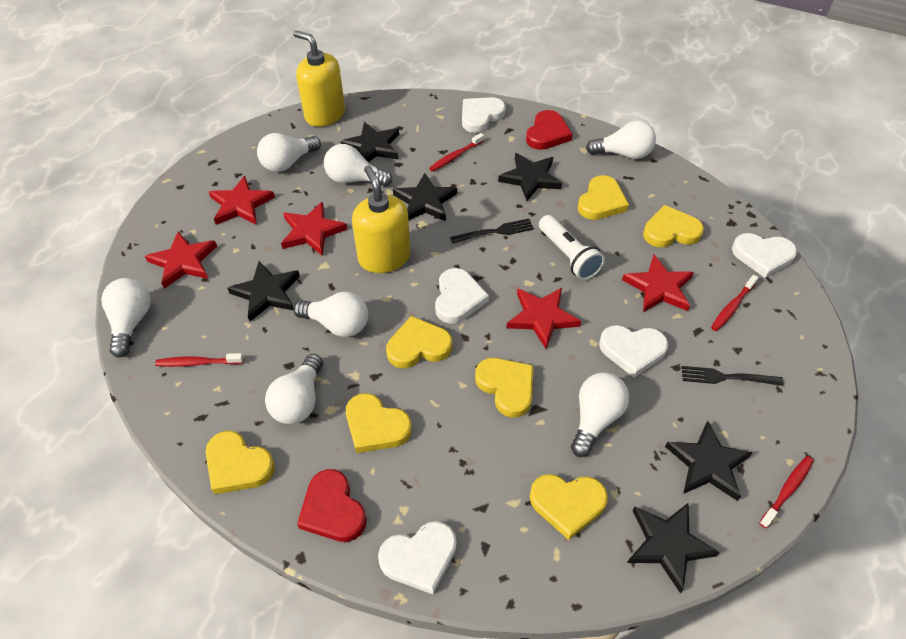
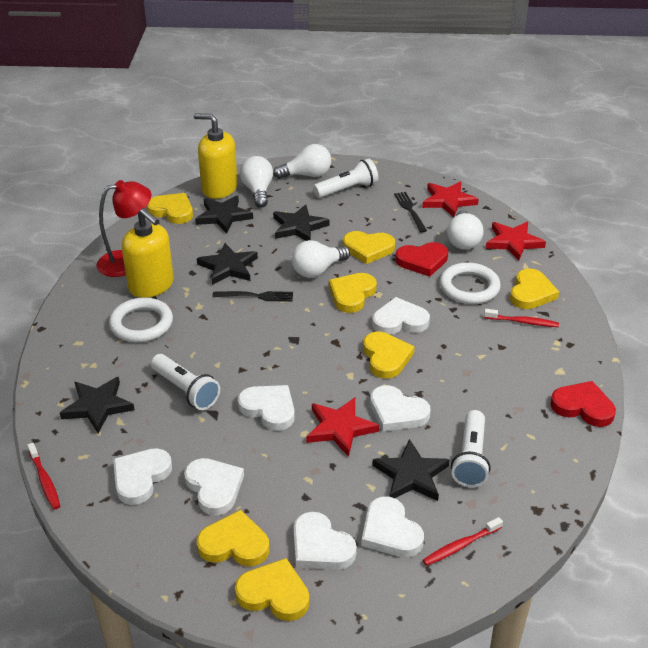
black star: 6 -> 5
red lamp: 0 -> 1
red star: 5 -> 3
red toothbrush: 4 -> 3
white flashlight: 1 -> 3
white heart: 5 -> 7
white light bulb: 7 -> 4
white ring: 0 -> 2

